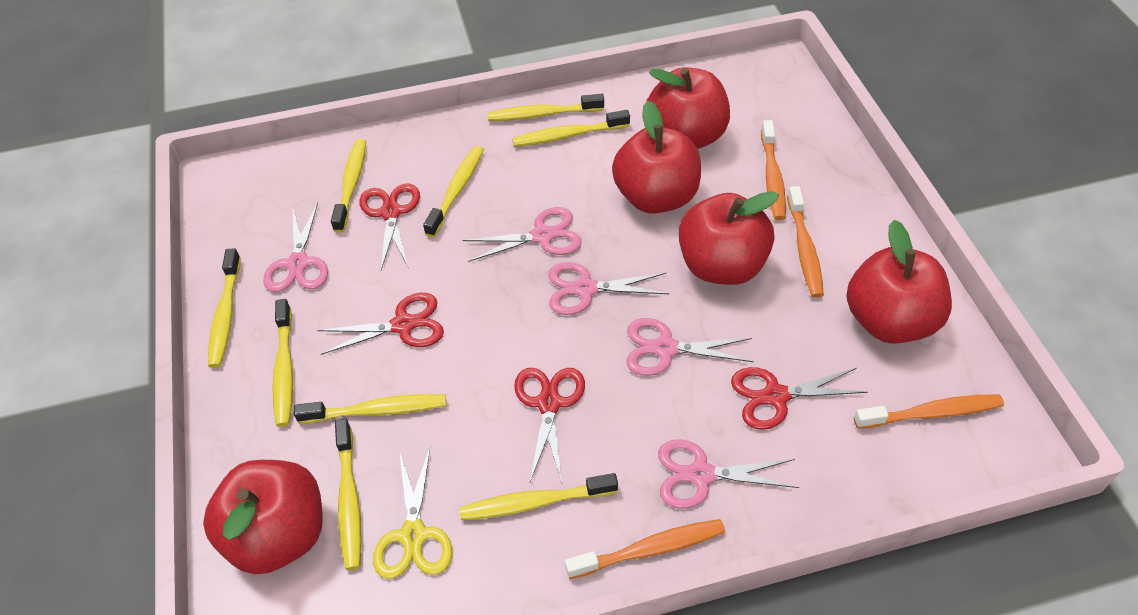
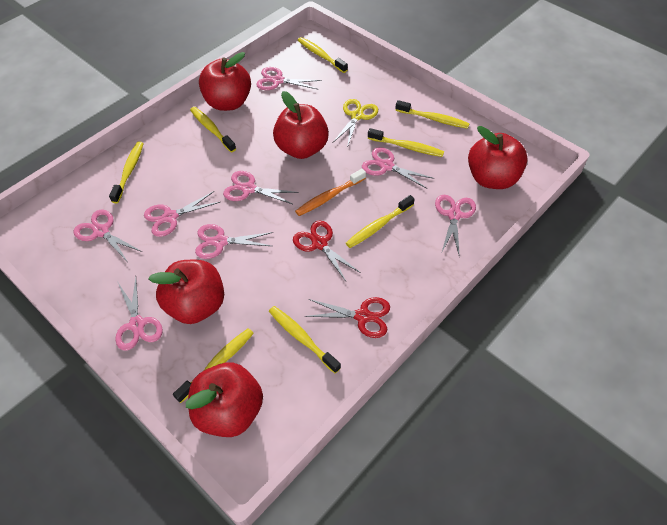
orange toothbrush: 4 -> 1
pink scissors: 5 -> 8
red scissors: 4 -> 2
yellow toothbrush: 9 -> 8

